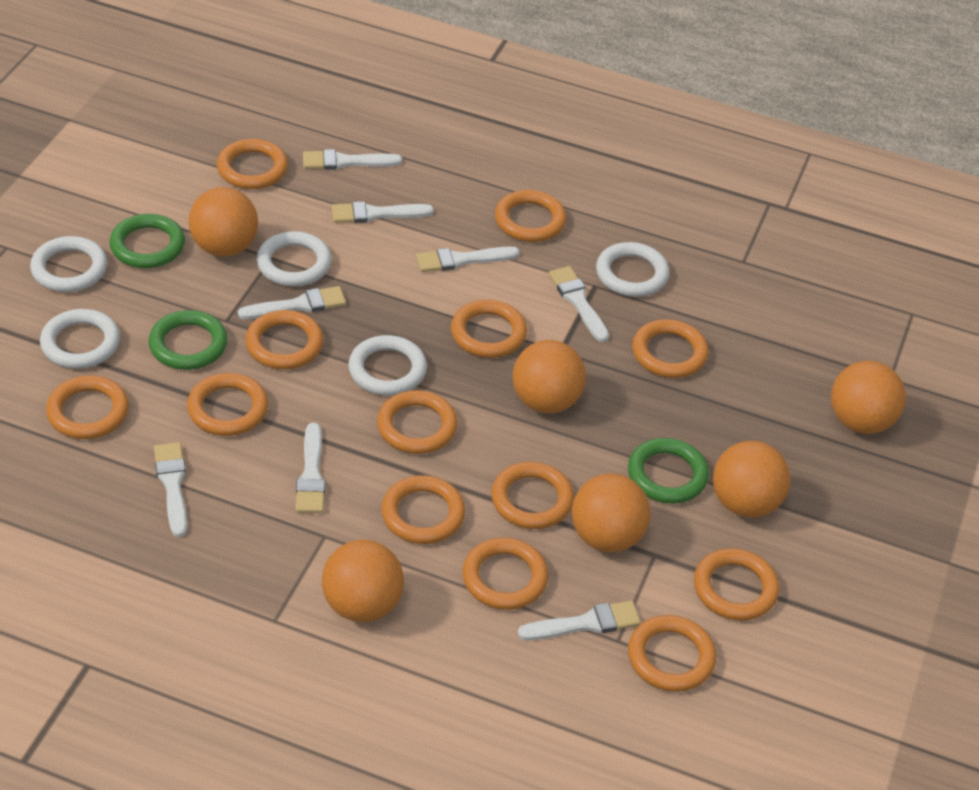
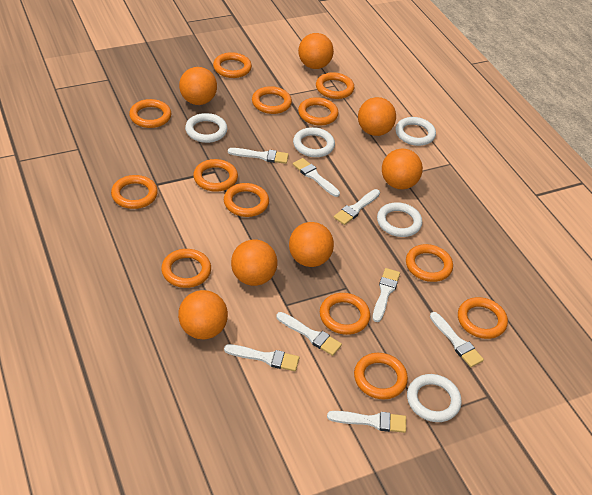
green ring: 3 -> 0
orange ball: 6 -> 7

